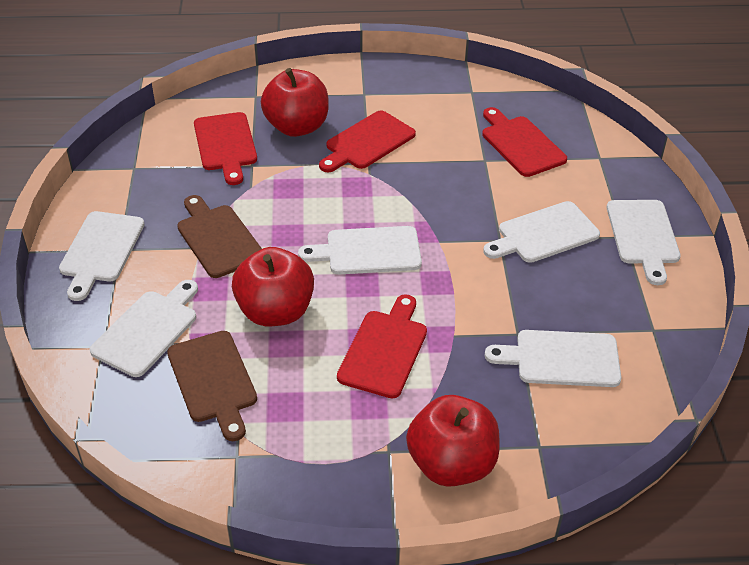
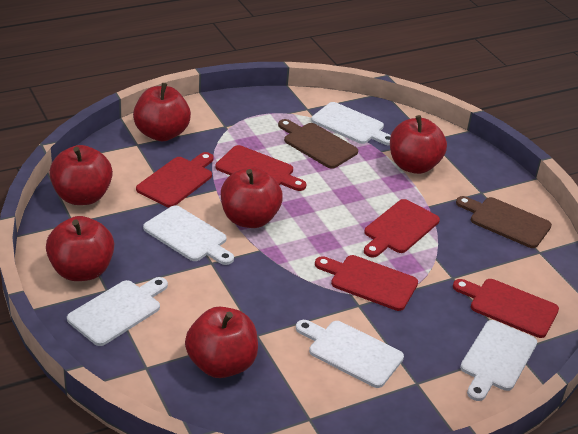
red apple: 3 -> 6
red cutting board: 4 -> 5
white cutting board: 6 -> 5

